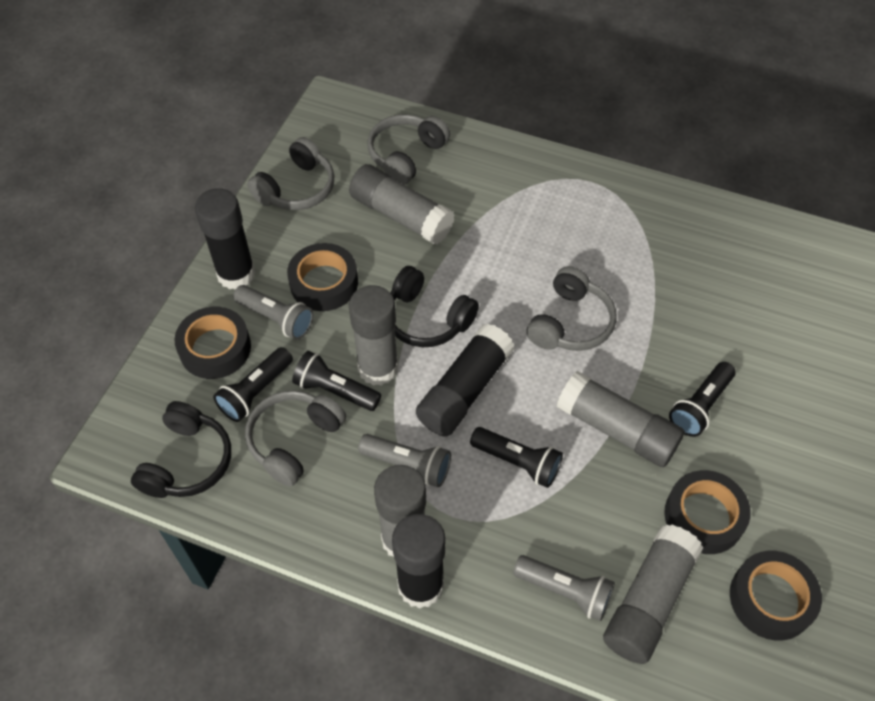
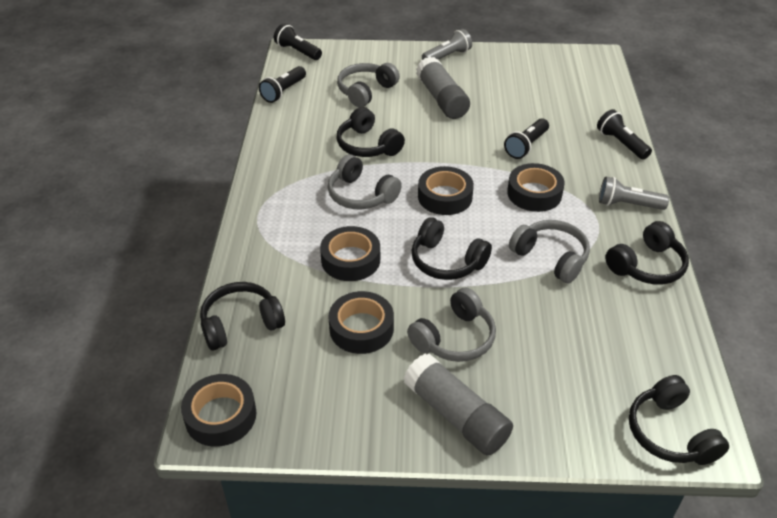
black glue stick: 3 -> 0
black headphones: 2 -> 5
black tape: 4 -> 5
grey flashlight: 3 -> 2
grey glue stick: 5 -> 2

